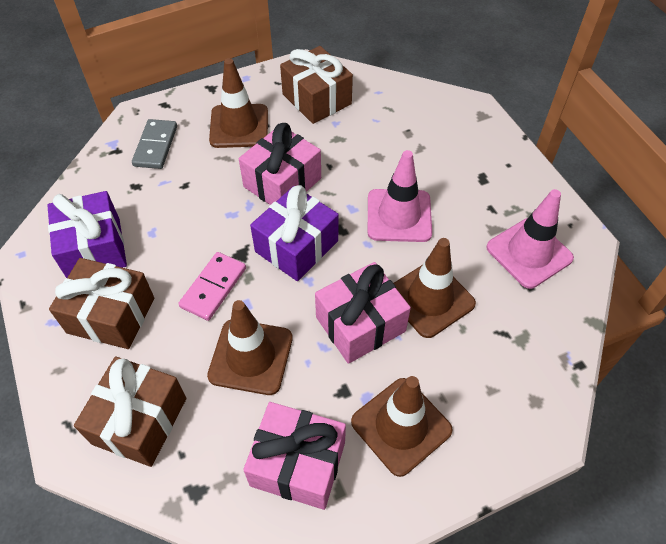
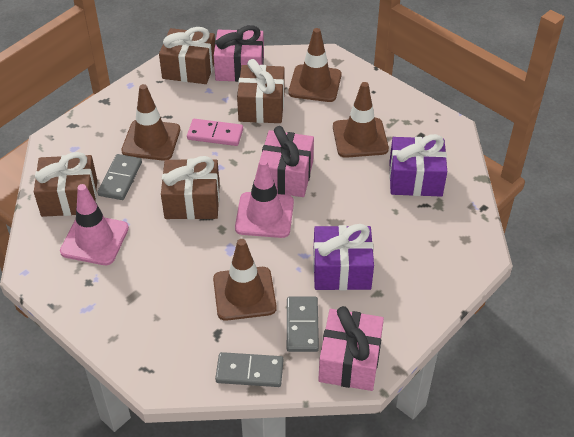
brown gift: 3 -> 4
grey domino: 1 -> 3

